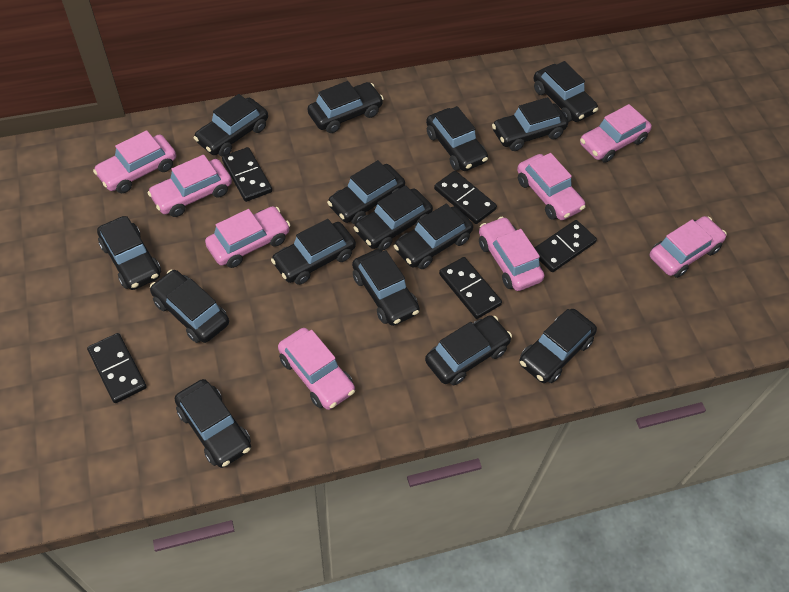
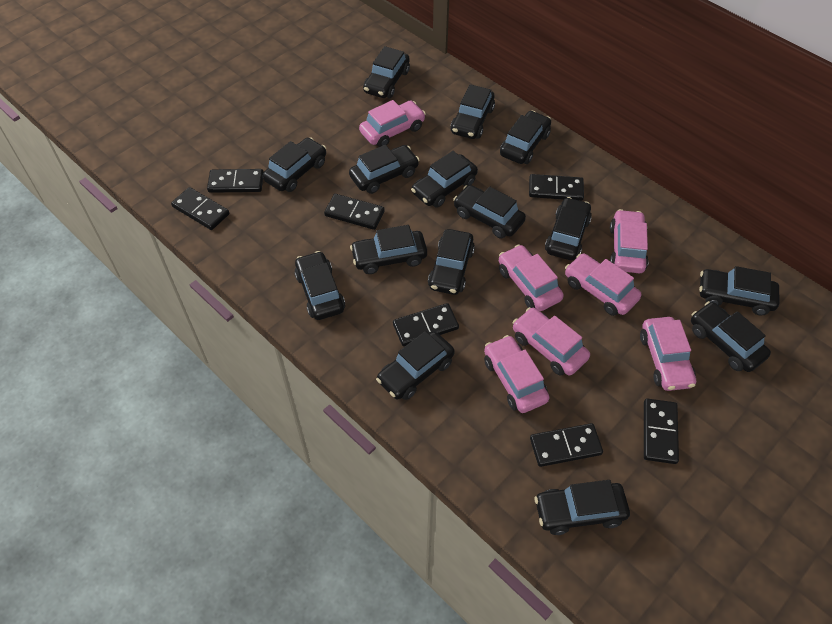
black domino: 5 -> 7
pink car: 8 -> 7

